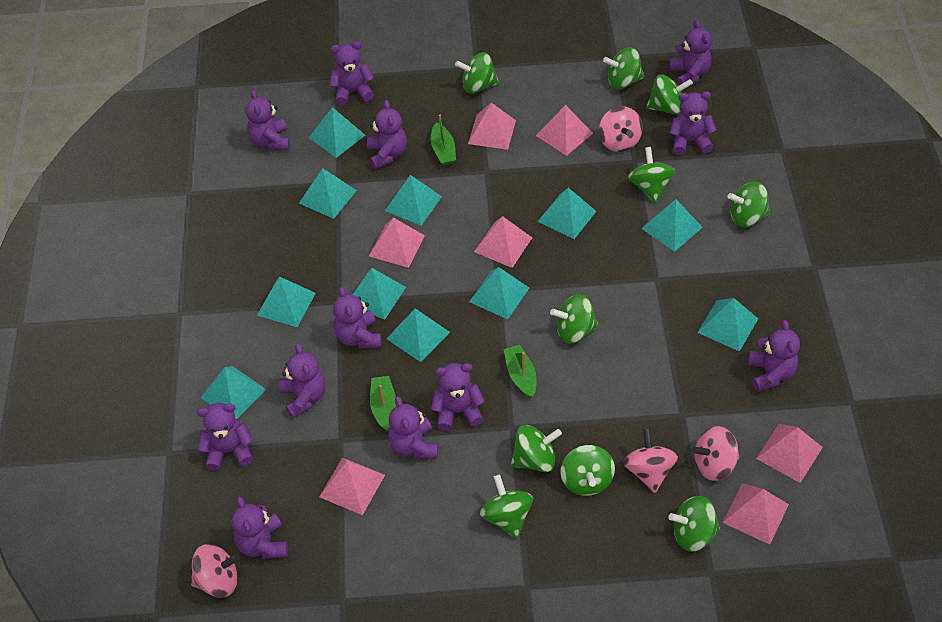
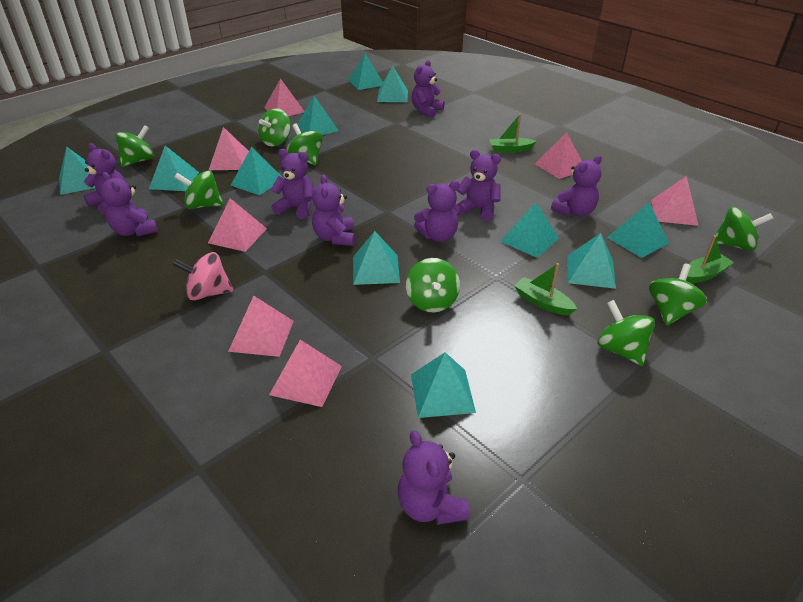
green spinning top: 10 -> 8
pink spinning top: 4 -> 1
purple teddy bear: 12 -> 9

